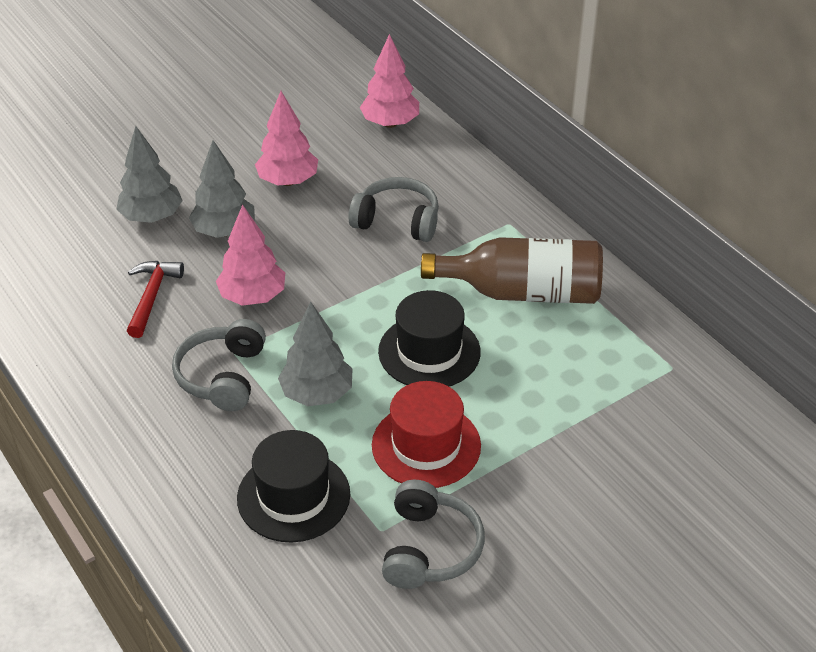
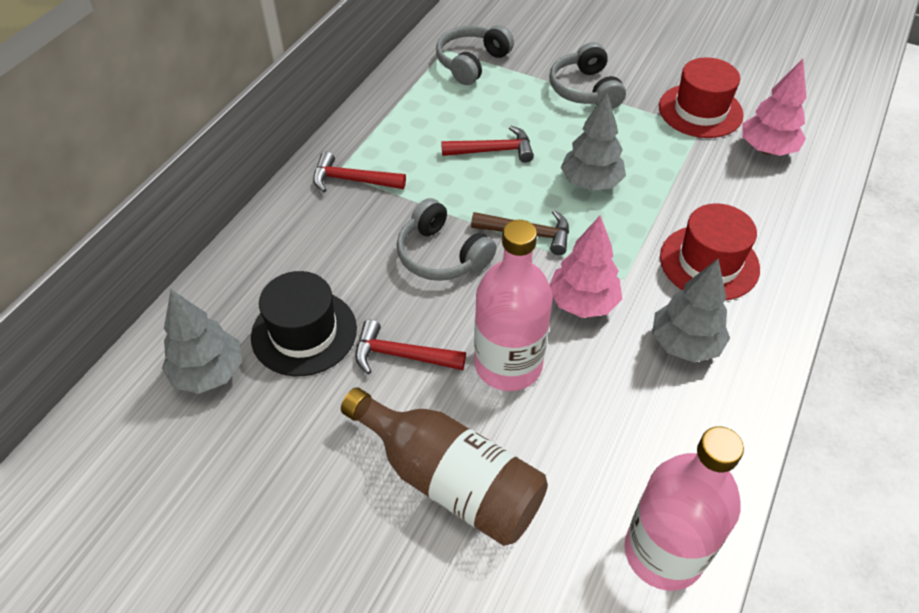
black hat: 2 -> 1
brown hammer: 0 -> 1
pink bottle: 0 -> 2
pink tree: 3 -> 2
red hammer: 1 -> 3
red hat: 1 -> 2

